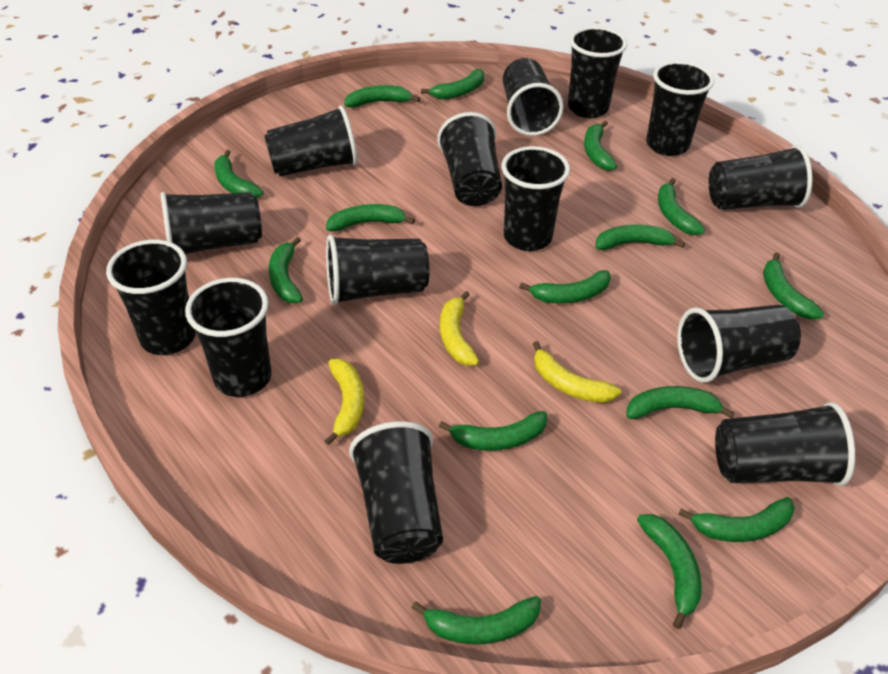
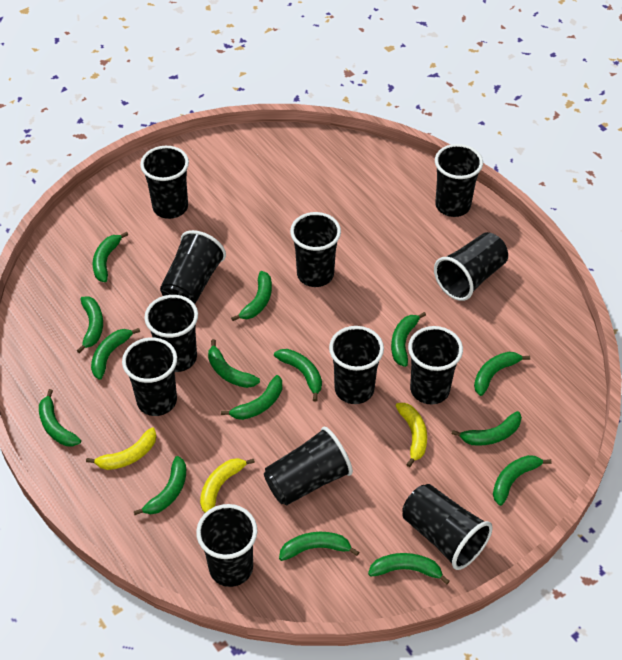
black cup: 14 -> 12

